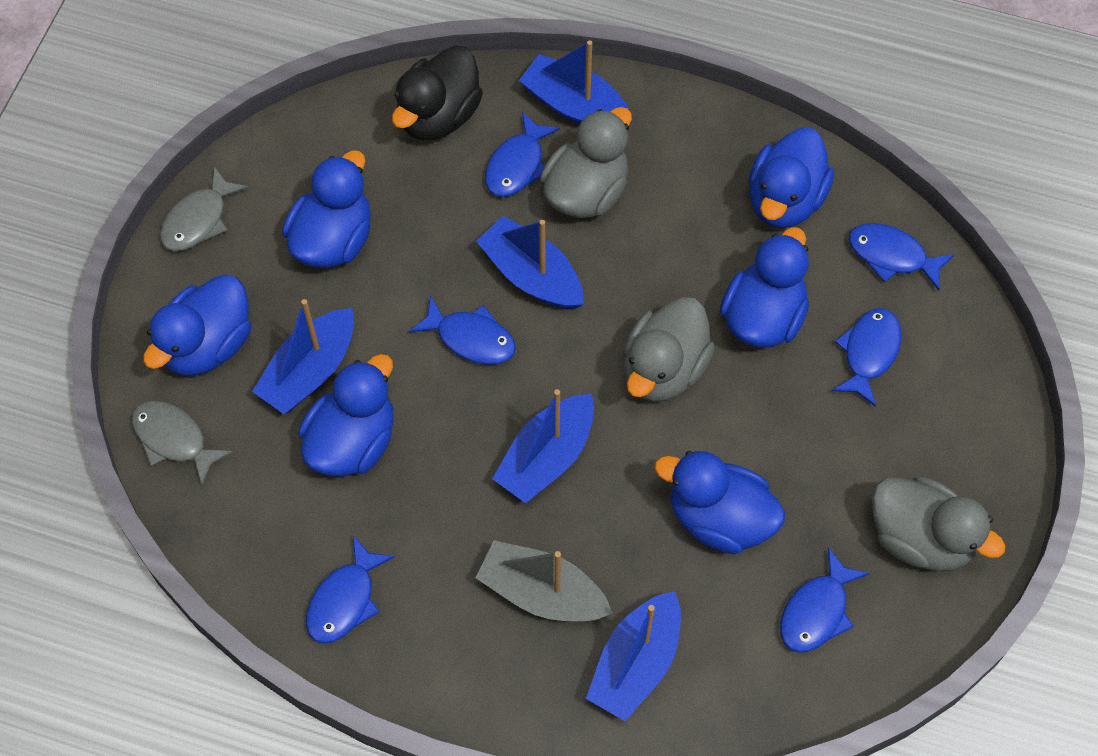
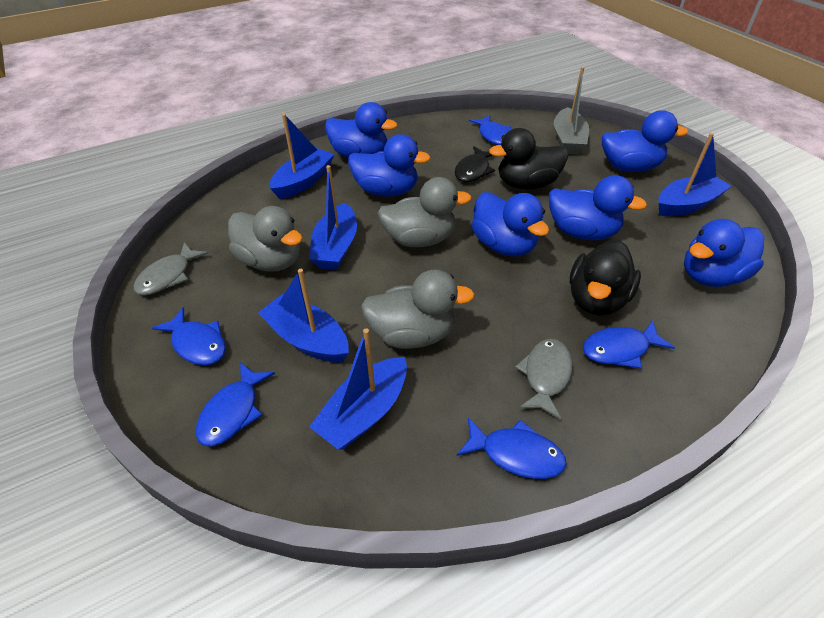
black duck: 1 -> 2
black fish: 0 -> 1
blue fish: 6 -> 5

